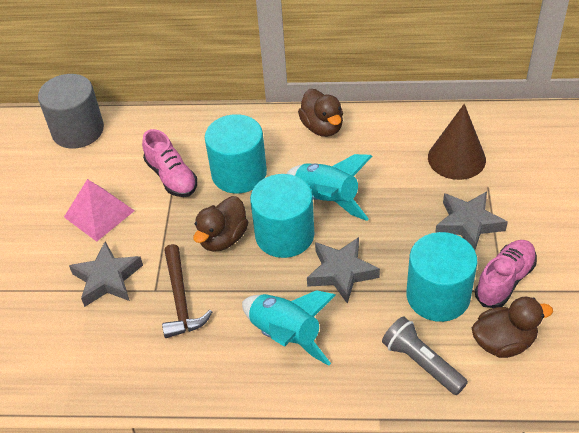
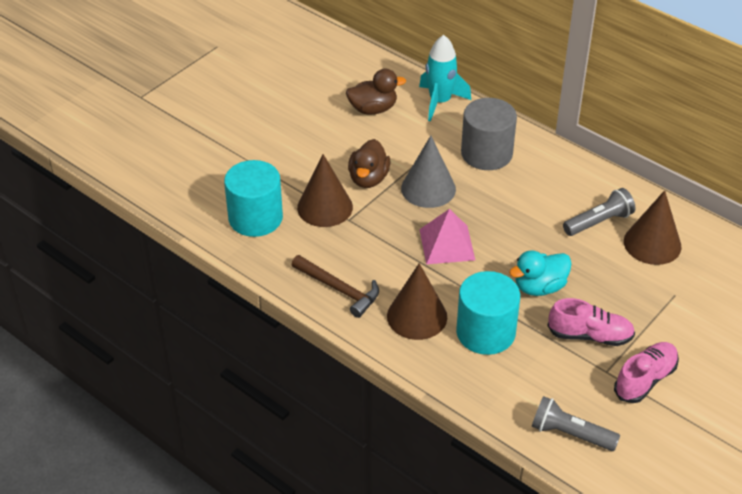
brown cone: 1 -> 3
brown duck: 3 -> 2
grey cone: 0 -> 1
grey flashlight: 1 -> 2
grey star: 3 -> 0
turquoise cylinder: 3 -> 2
turquoise duck: 0 -> 1
turquoise rocket: 2 -> 1

